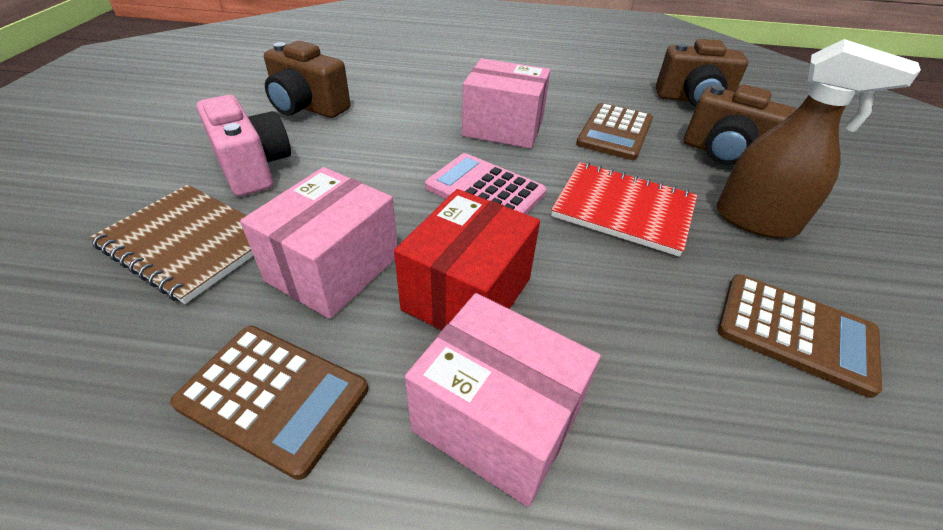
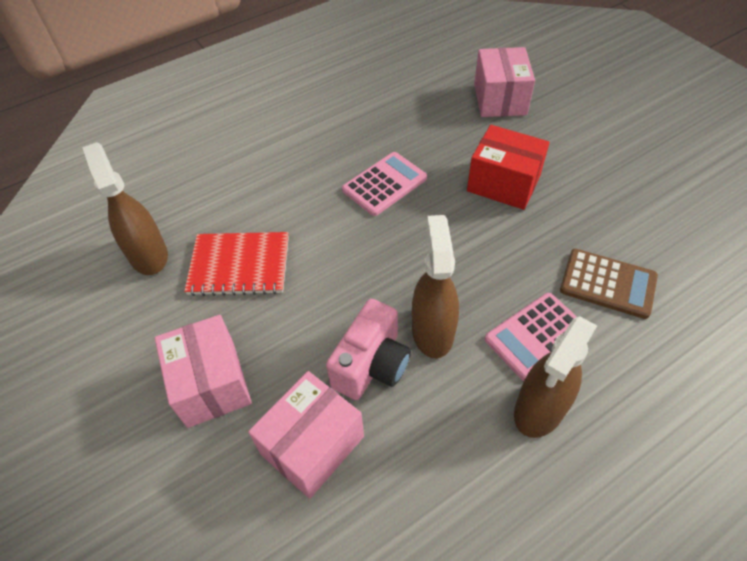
brown calculator: 3 -> 1
brown camera: 3 -> 0
brown notebook: 1 -> 0
brown spray bottle: 1 -> 3
pink calculator: 1 -> 2

